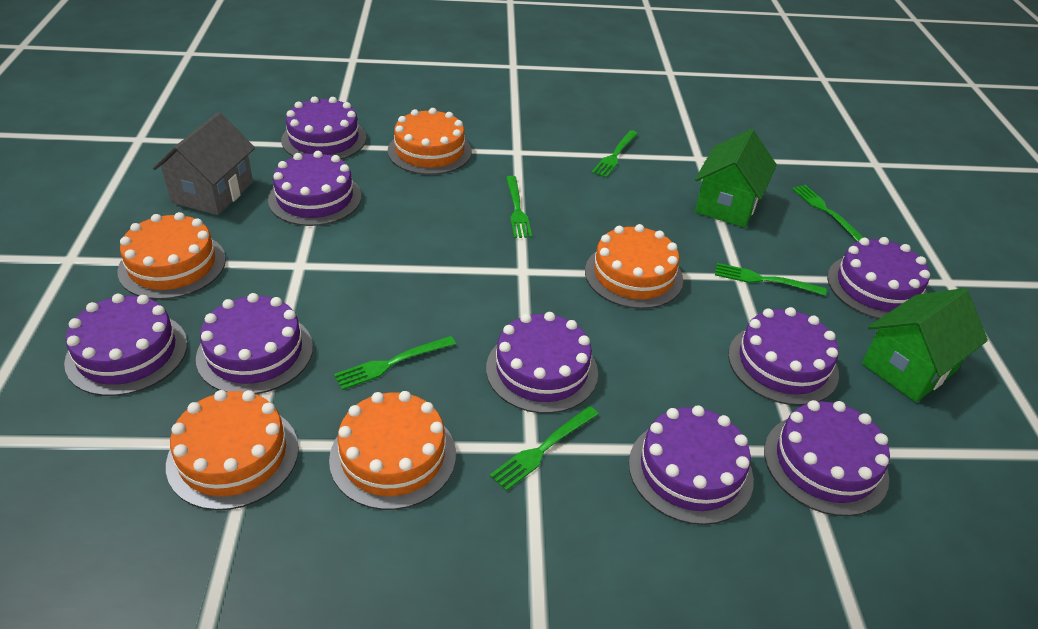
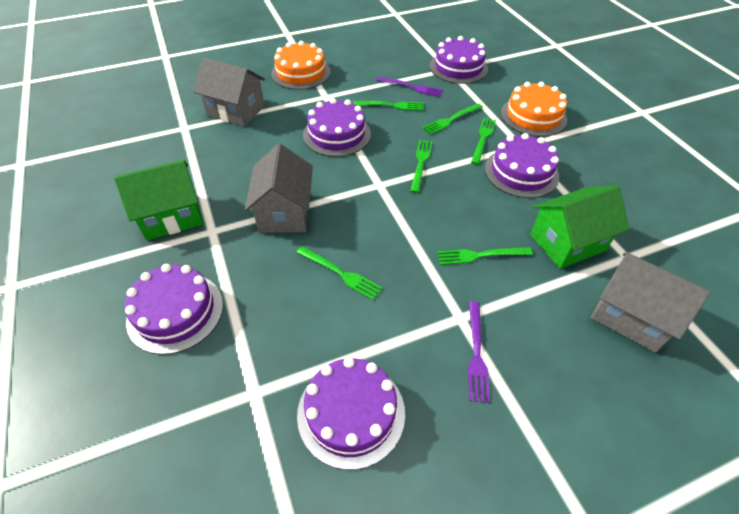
grey house: 1 -> 3
orange cake: 5 -> 2
purple cake: 9 -> 5
purple fork: 0 -> 2

